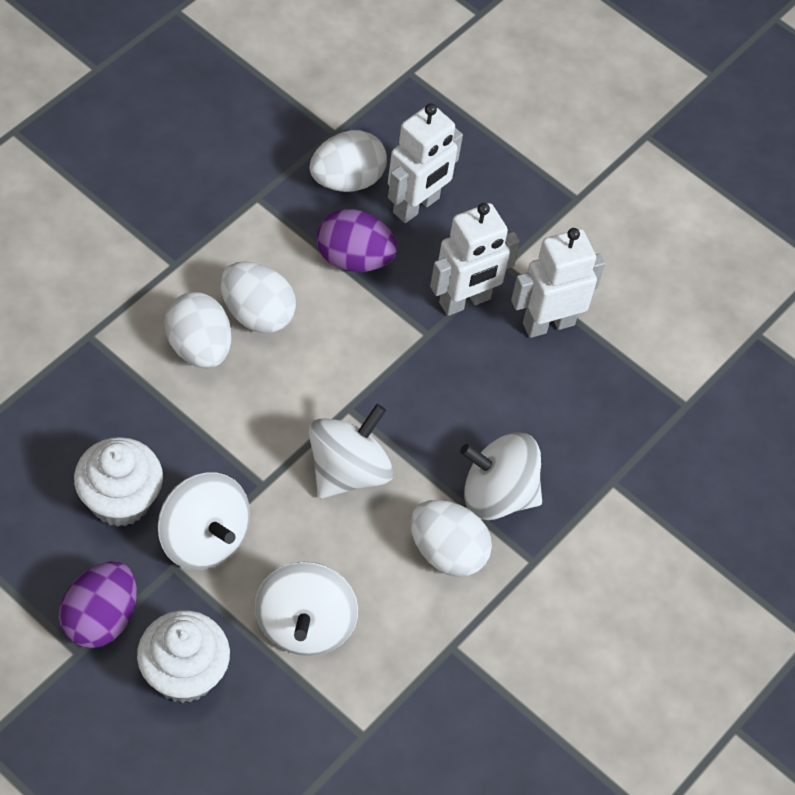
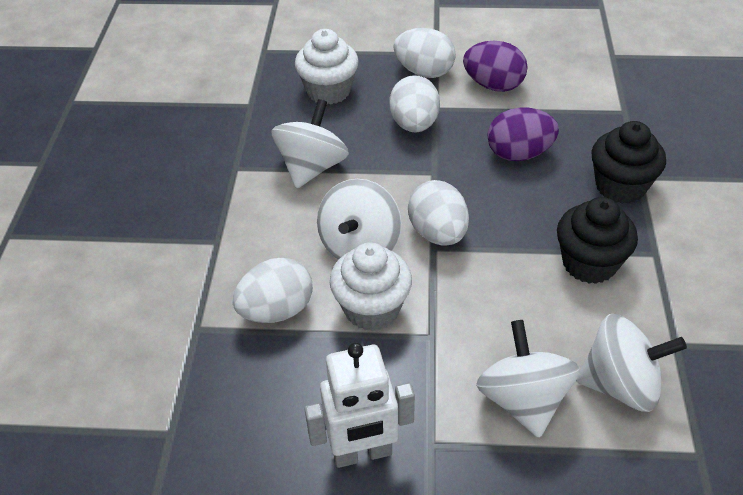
black cupcake: 0 -> 2
white robot: 3 -> 1

